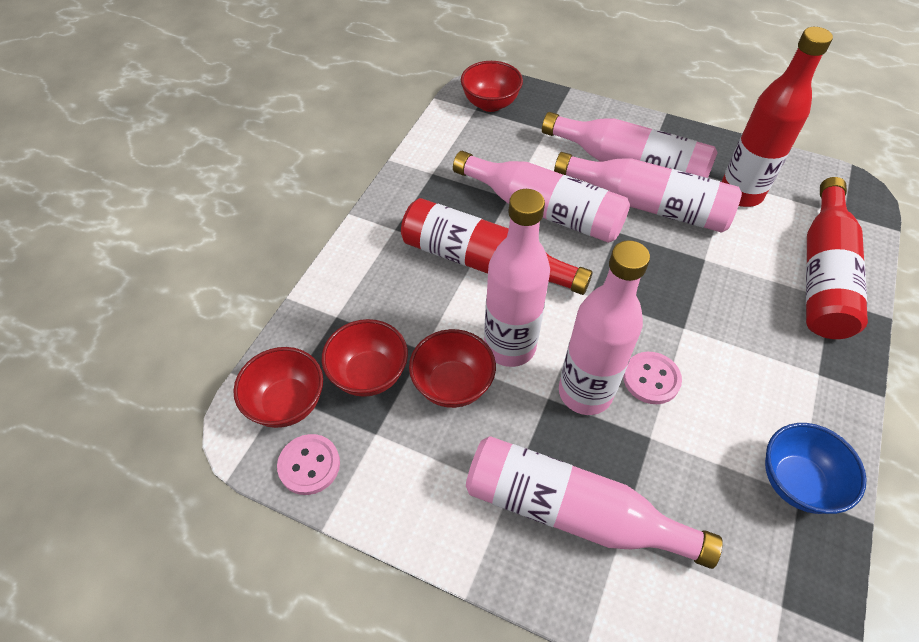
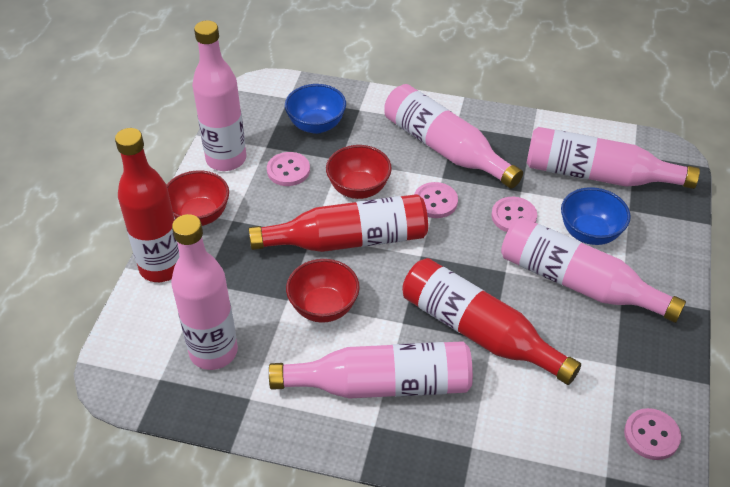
blue bowl: 1 -> 2
pink button: 2 -> 4
red bowl: 4 -> 3

